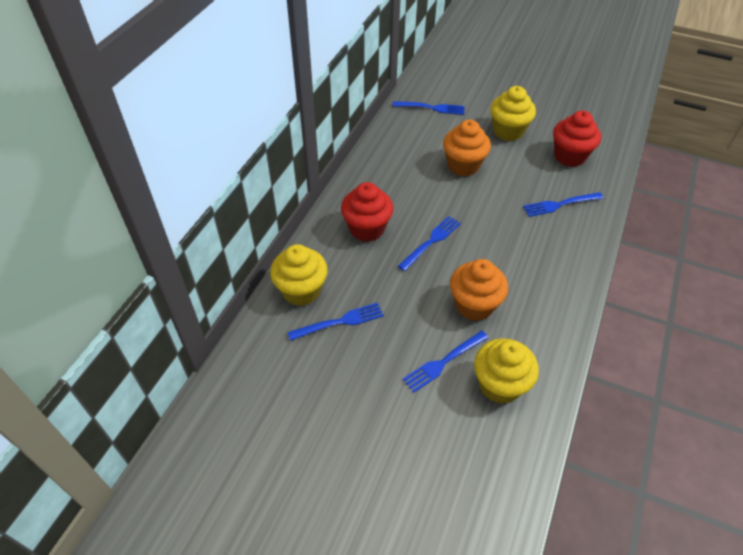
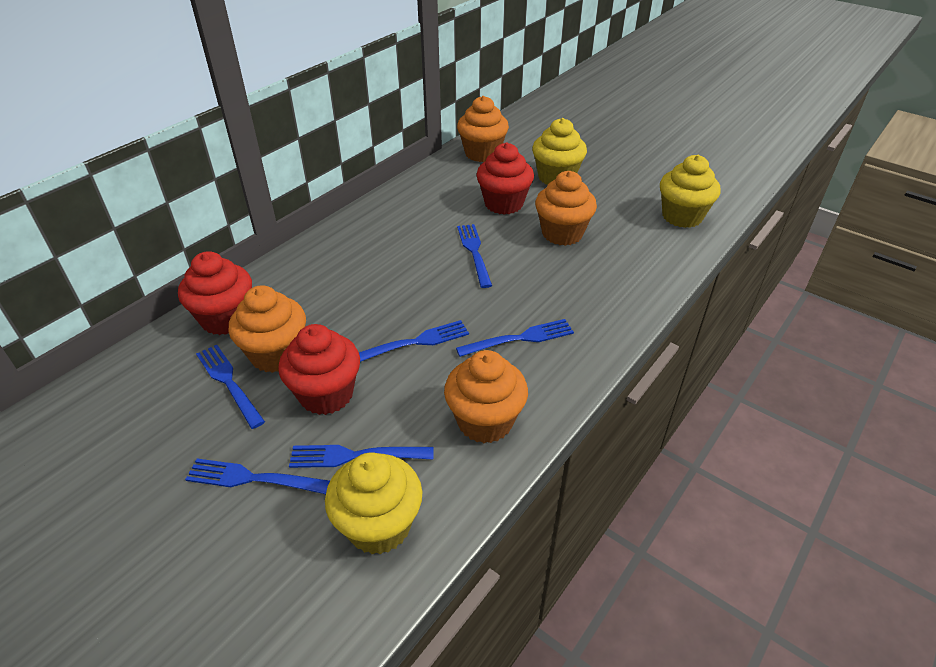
blue fork: 5 -> 6
orange cupcake: 2 -> 4
red cupcake: 2 -> 3

